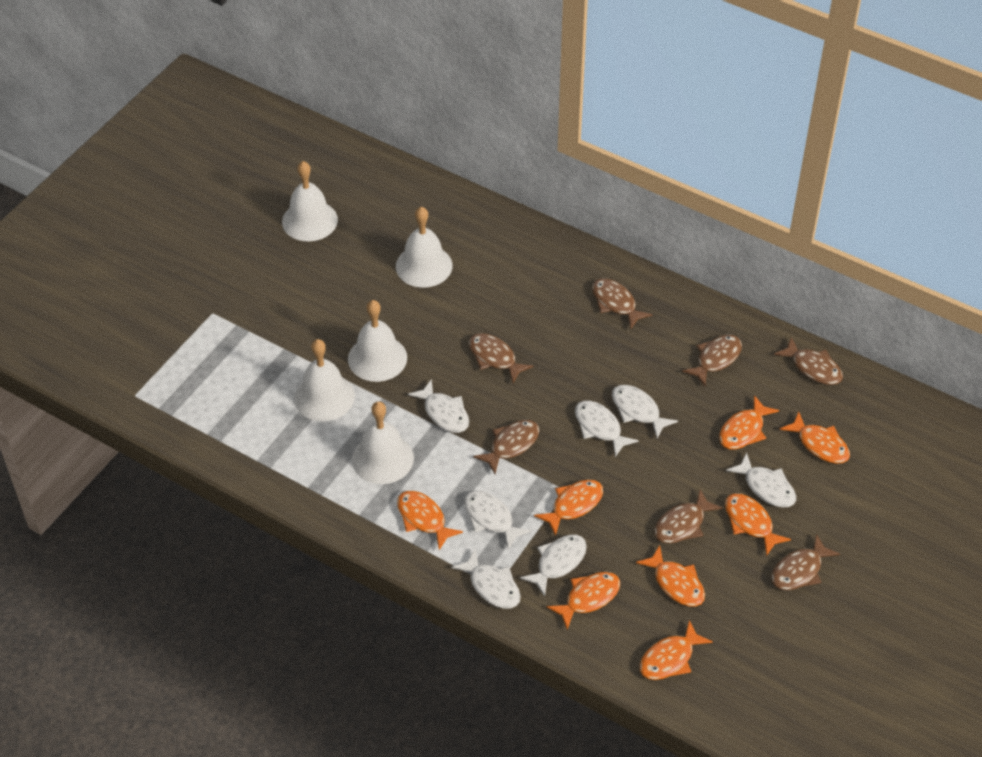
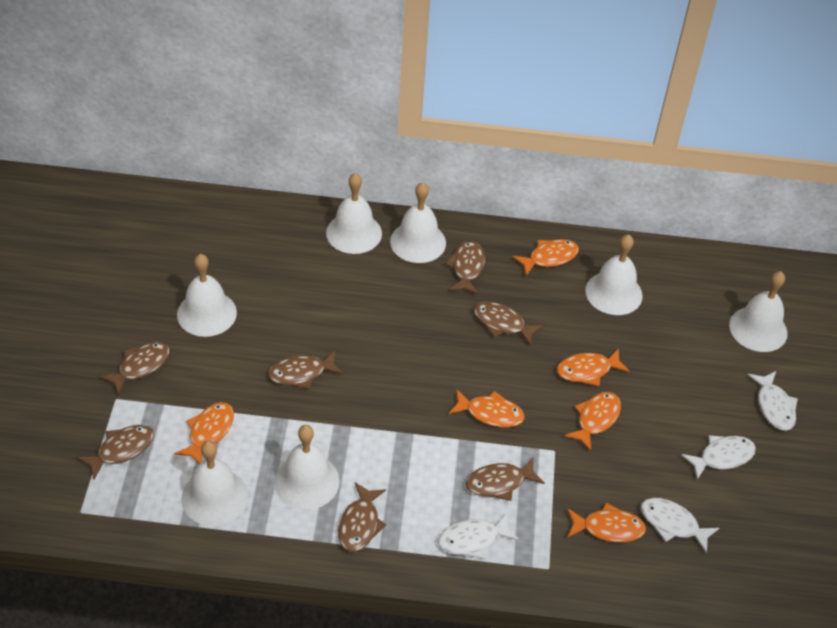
orange fish: 8 -> 6
white bell: 5 -> 7
white fish: 7 -> 4

